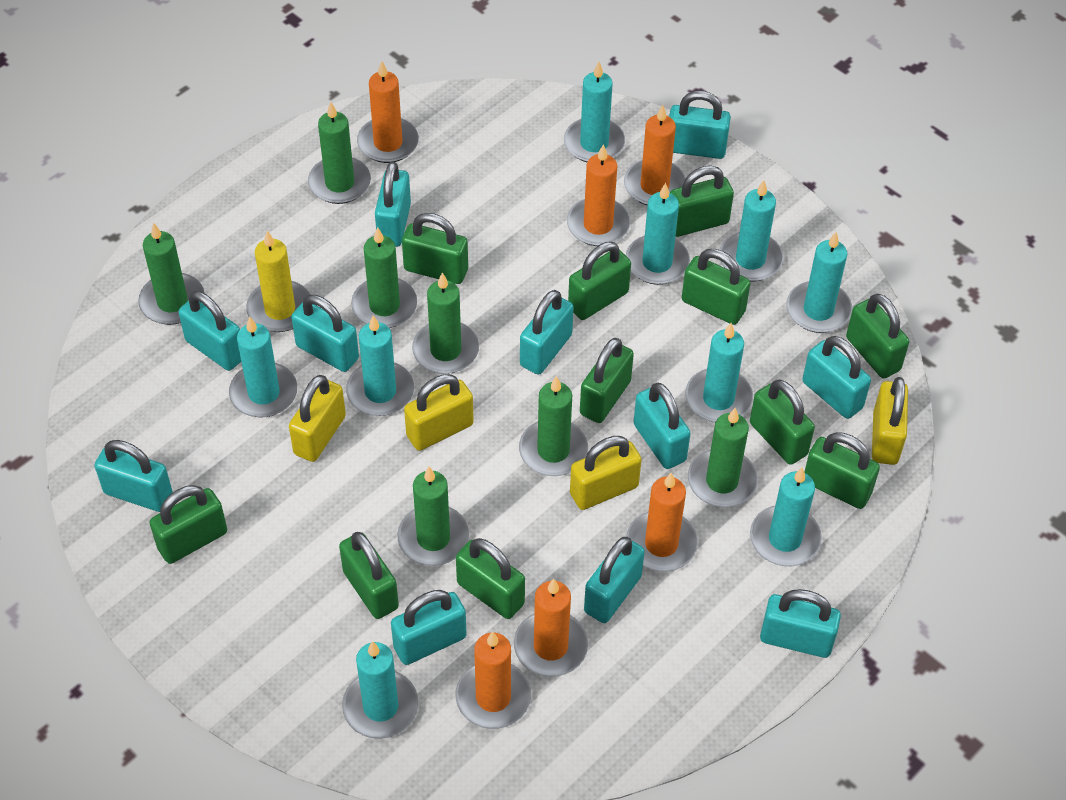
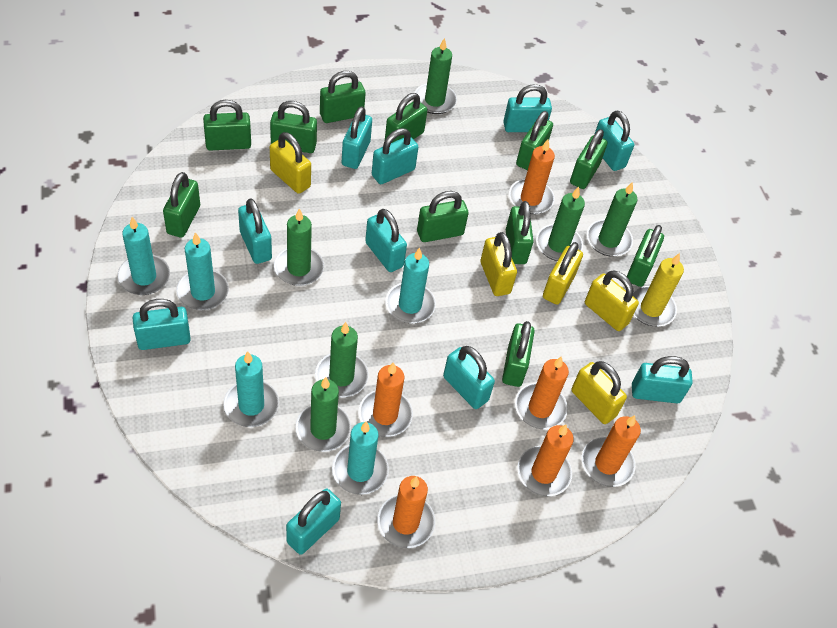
green candle: 7 -> 6
turquoise candle: 9 -> 5
turquoise padlock: 11 -> 10
yellow padlock: 4 -> 5

